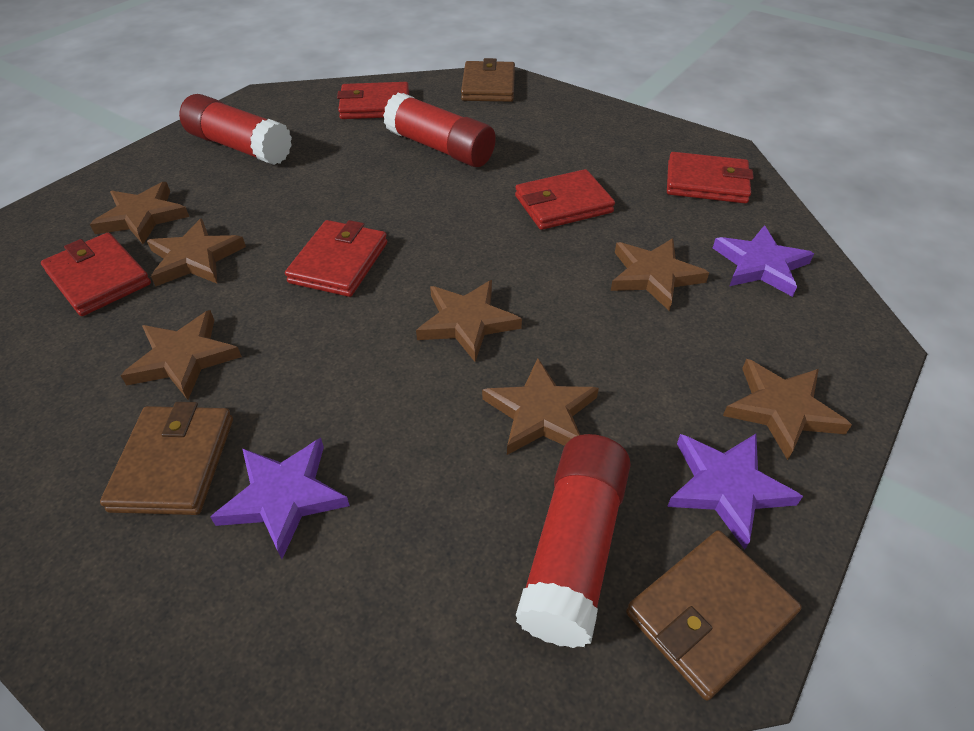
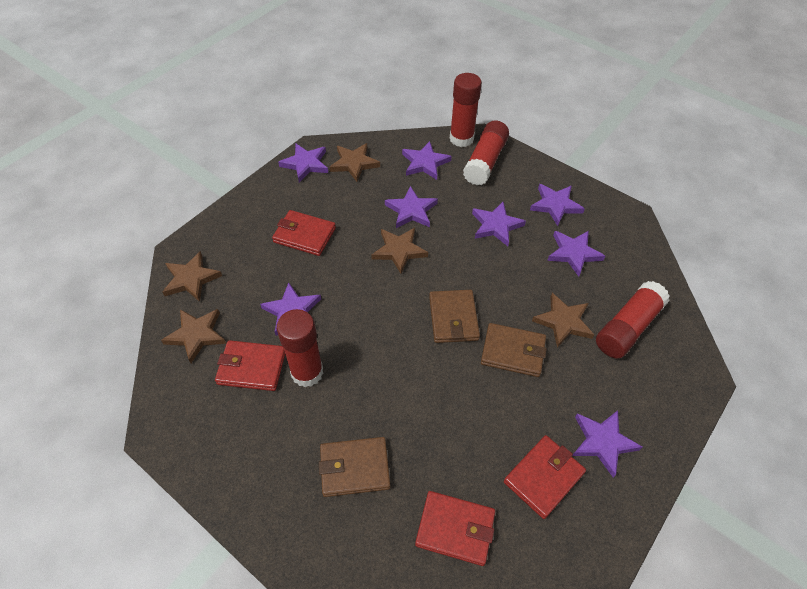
brown star: 7 -> 5
purple star: 3 -> 8
red glue stick: 3 -> 4
red wallet: 5 -> 4

